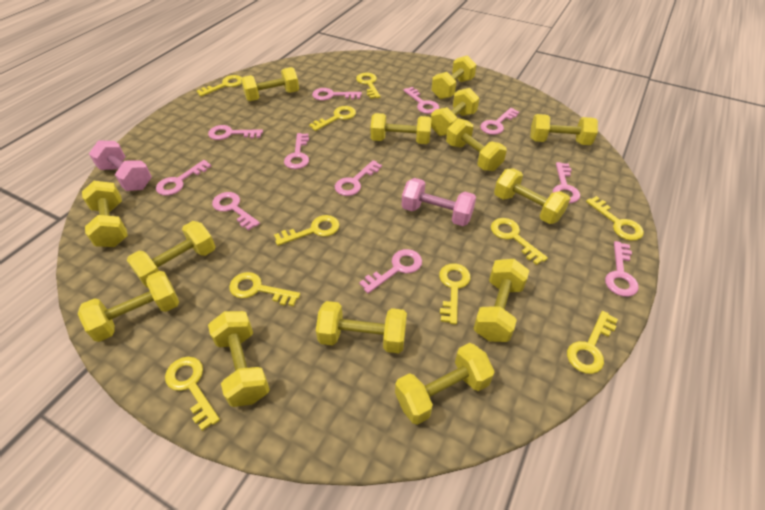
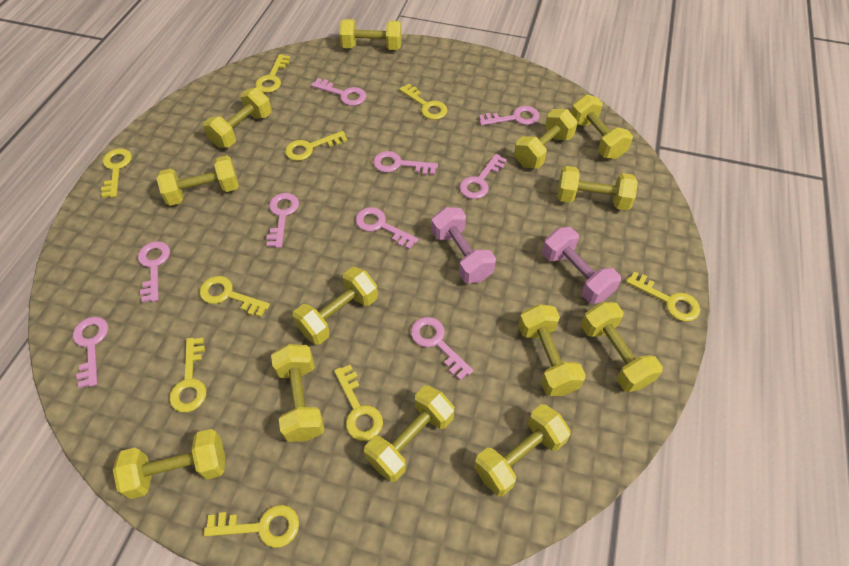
pink key: 11 -> 9
yellow dumbbell: 14 -> 13
yellow key: 10 -> 9

